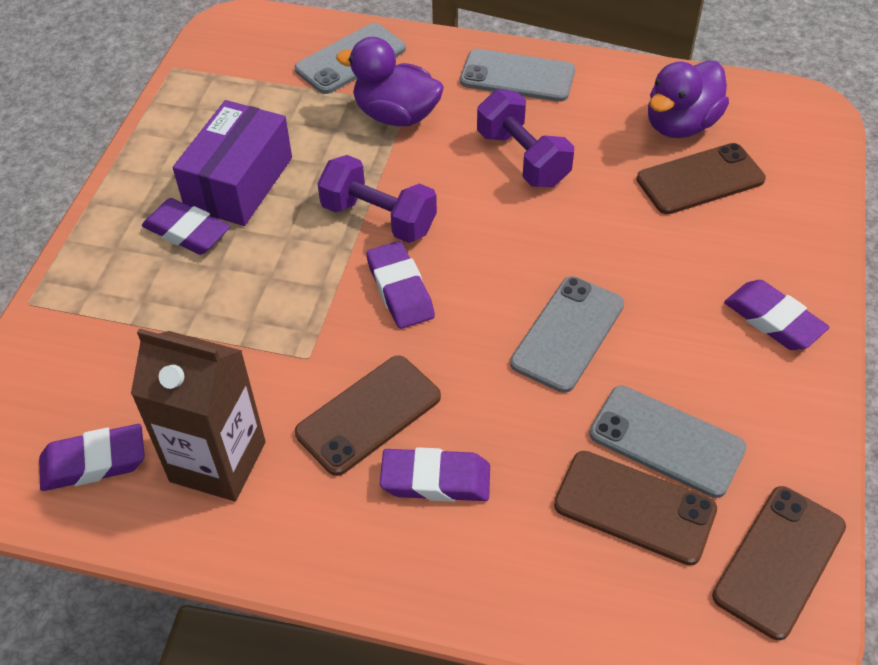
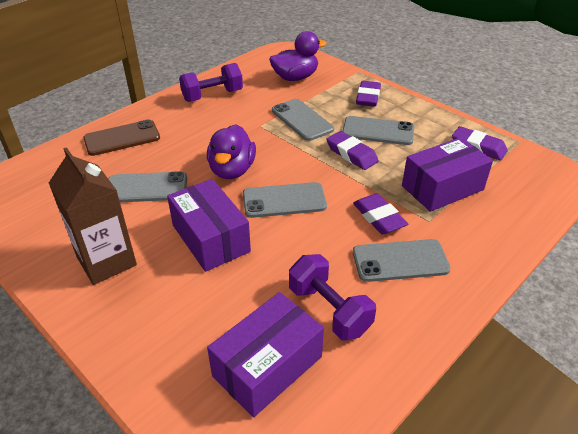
brown phone: 4 -> 1
grey phone: 4 -> 5
purple box: 1 -> 3
purple eraser: 5 -> 4

